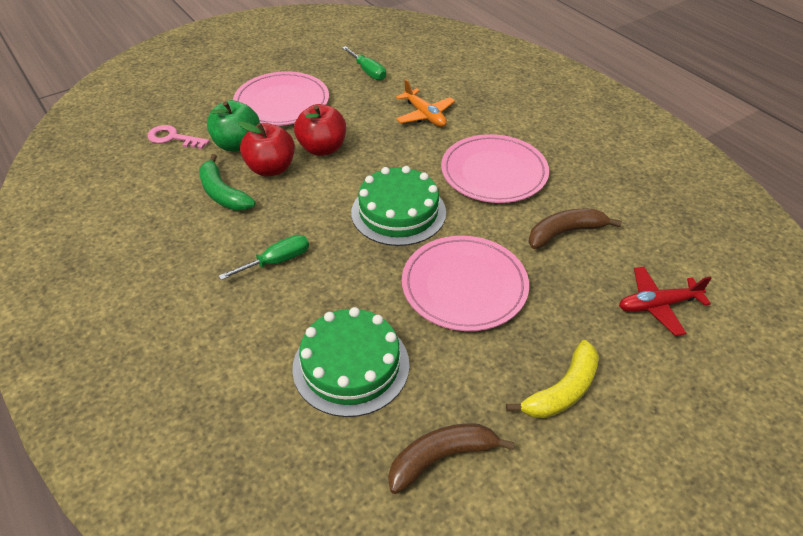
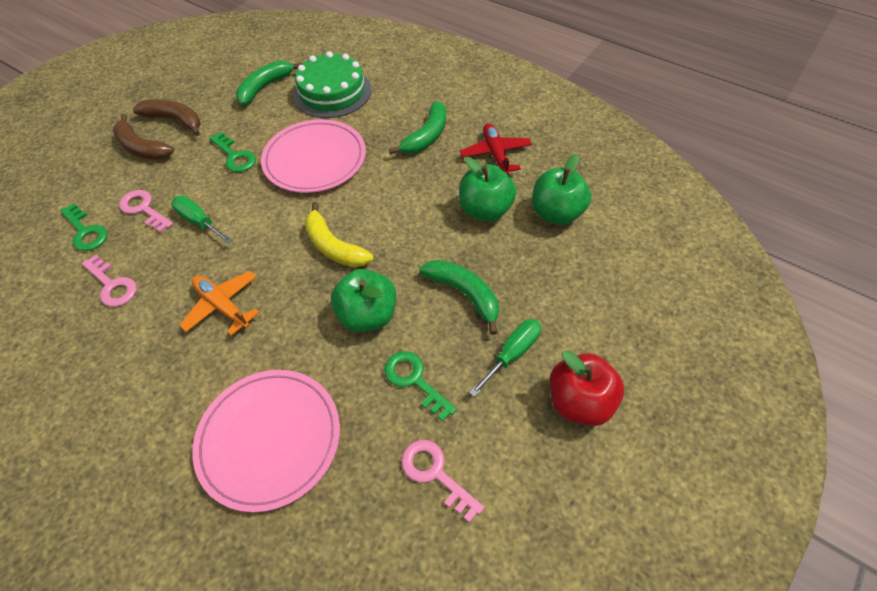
green apple: 1 -> 3
green banana: 1 -> 3
green cake: 2 -> 1
green key: 0 -> 3
pink key: 1 -> 3
pink plate: 3 -> 2
red apple: 2 -> 1

